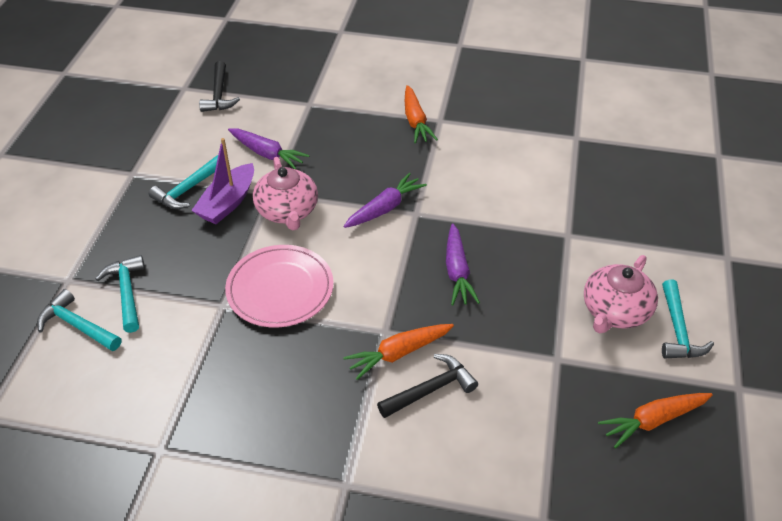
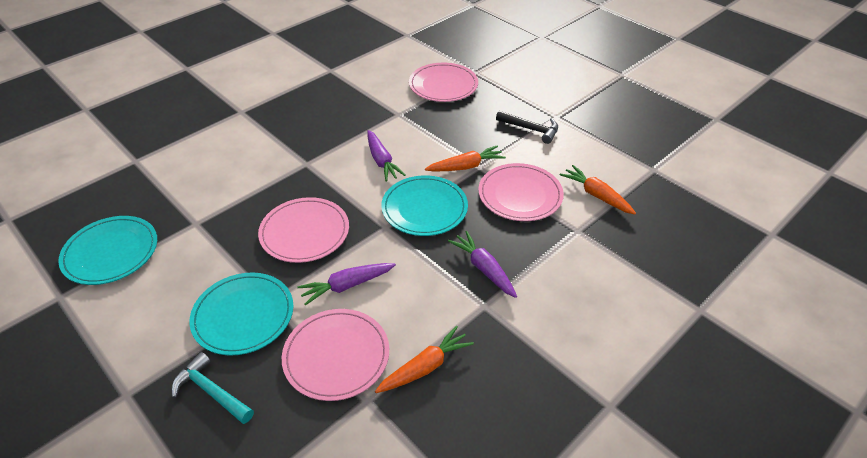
black hammer: 2 -> 1
pink plate: 1 -> 4
pink teapot: 2 -> 0
purple boat: 1 -> 0
turquoise hammer: 4 -> 1
turquoise plate: 0 -> 3

